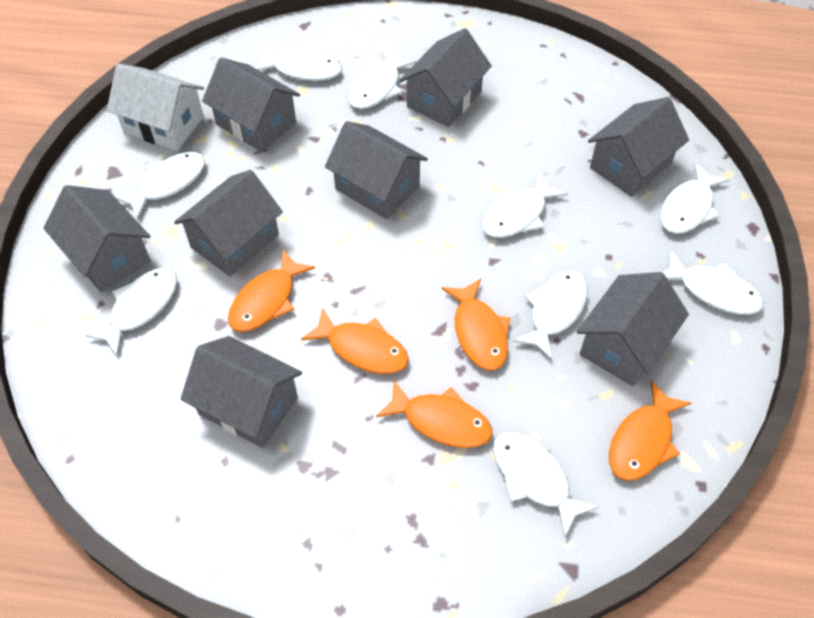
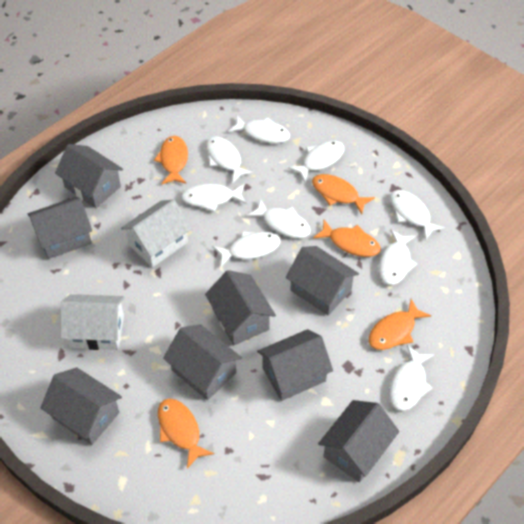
white house: 1 -> 2

